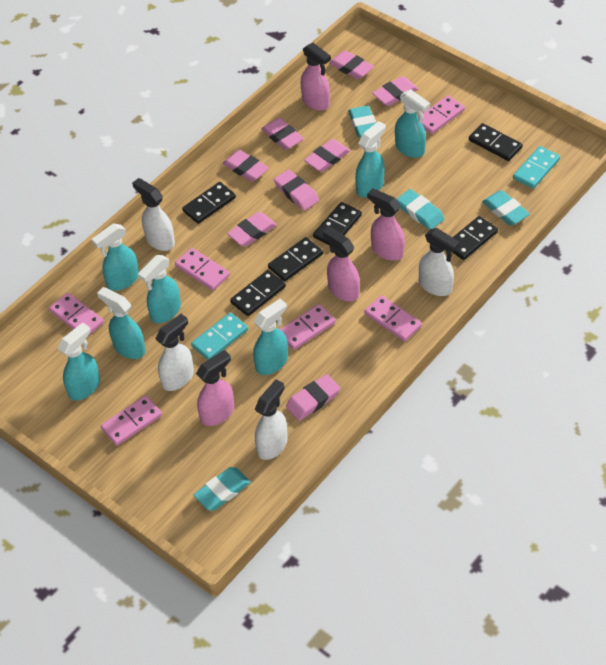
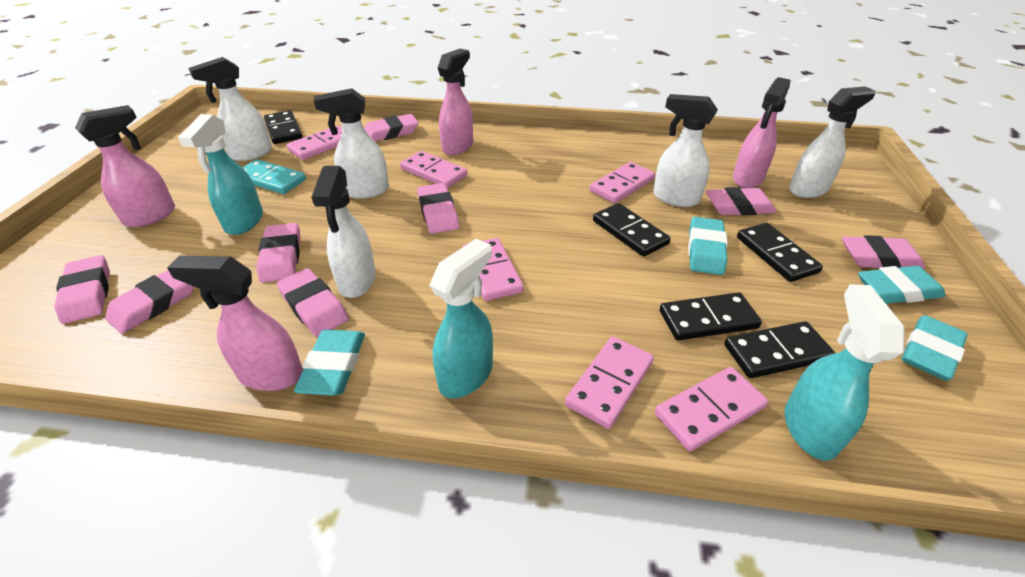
black domino: 6 -> 5
turquoise domino: 2 -> 1
turquoise spray bottle: 7 -> 3
white spray bottle: 4 -> 5

